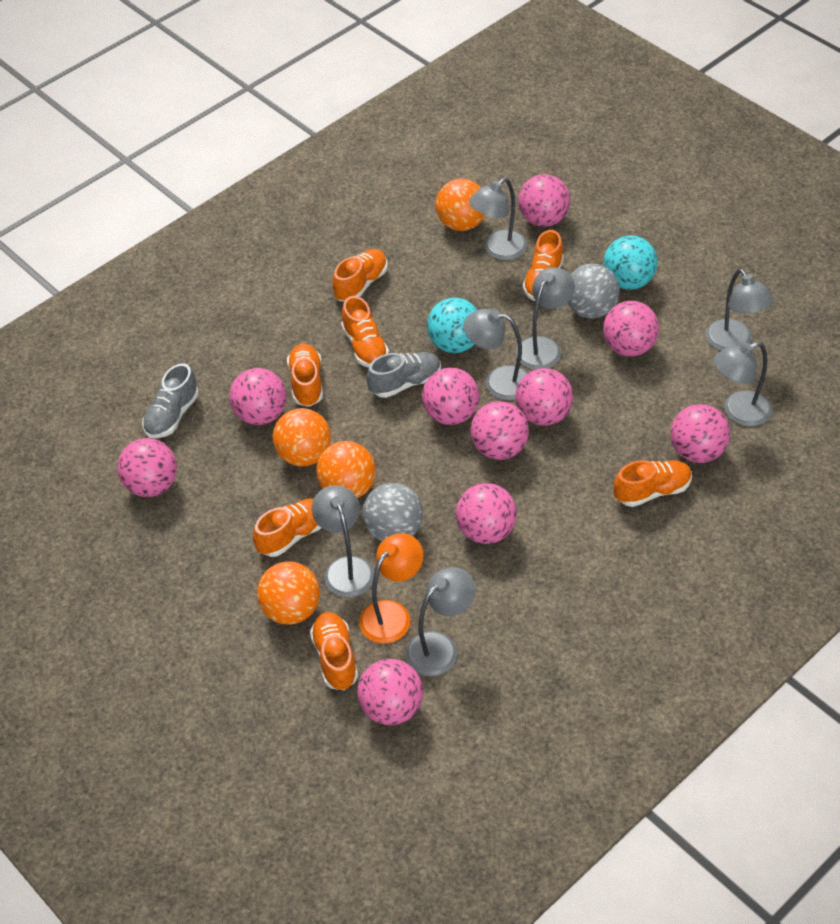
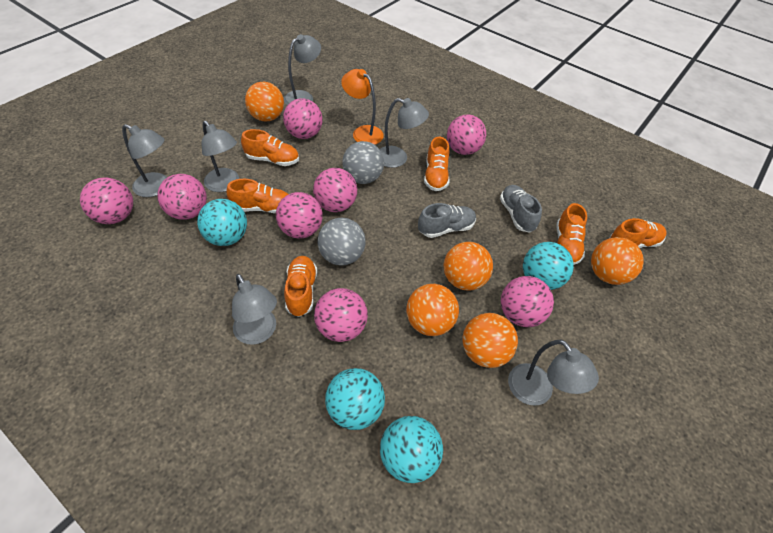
grey lamp: 7 -> 6
orange ball: 4 -> 5
orange shoe: 7 -> 6
pink ball: 10 -> 8
turquoise ball: 2 -> 4

